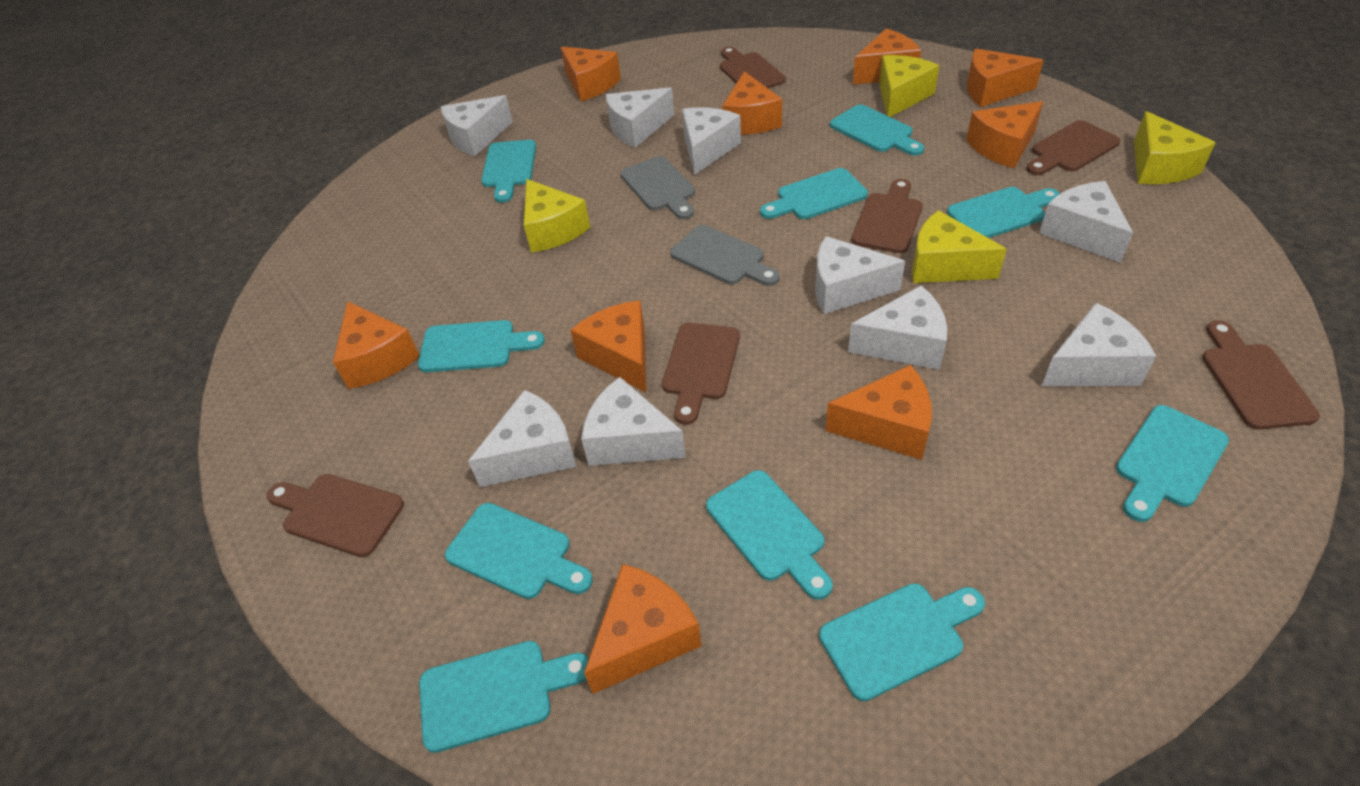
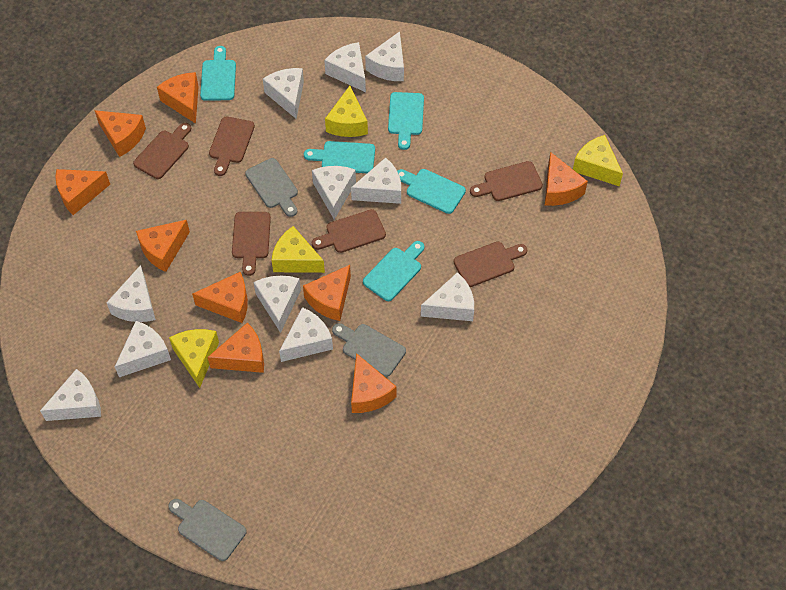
grey cutting board: 2 -> 3
turquoise cutting board: 10 -> 5
white cheese: 9 -> 11

